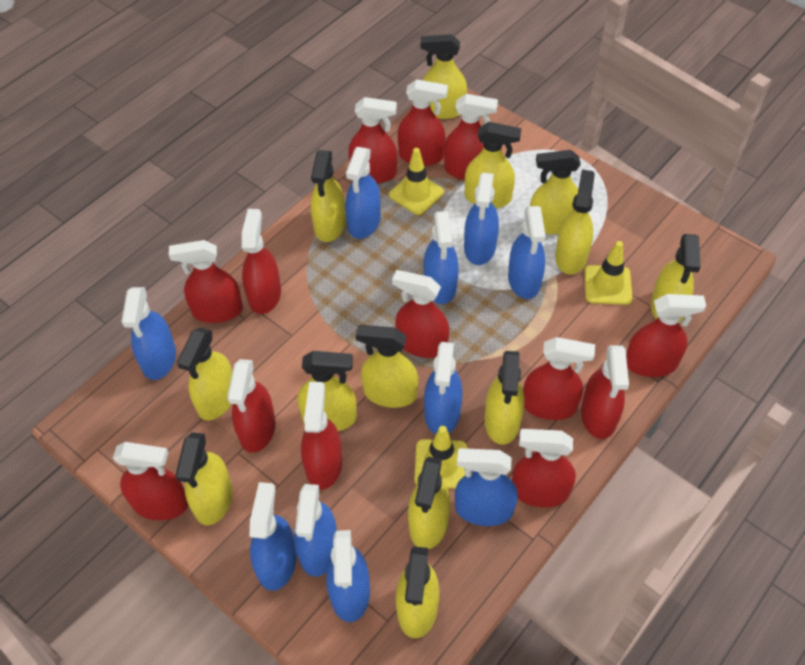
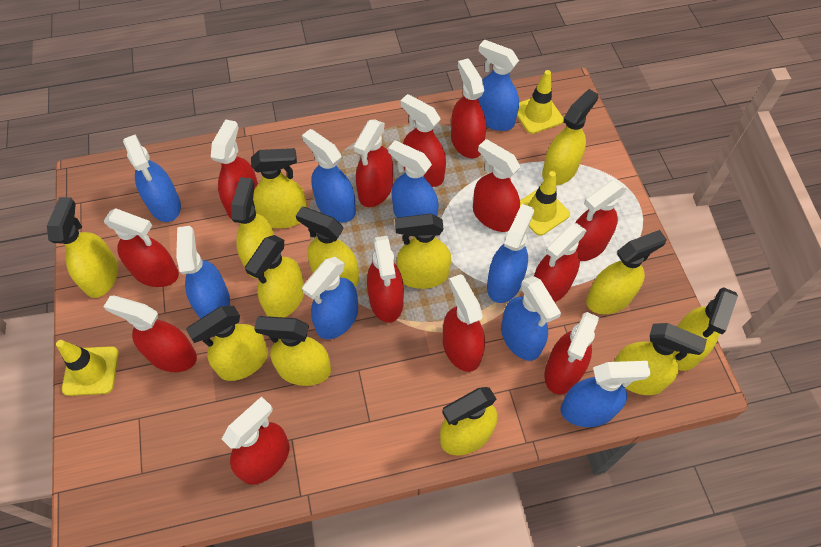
blue spray bottle: 10 -> 9

